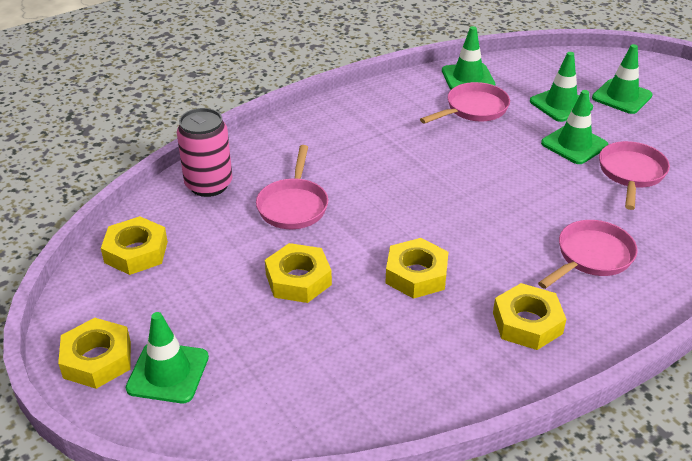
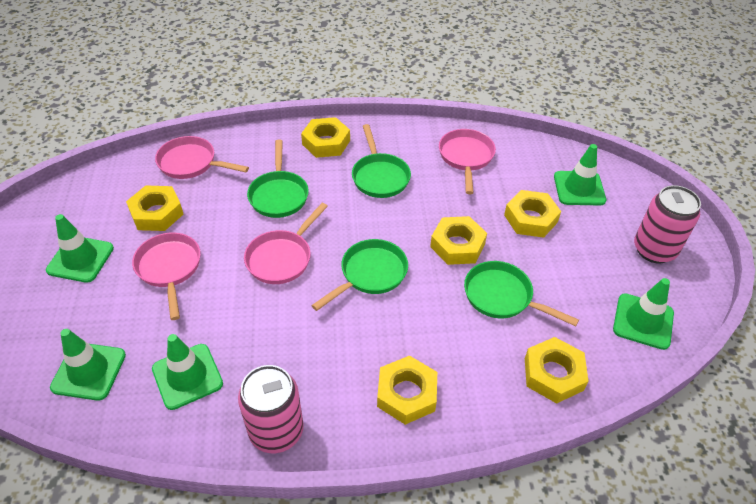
green pan: 0 -> 4
pink can: 1 -> 2
yellow nut: 5 -> 6

